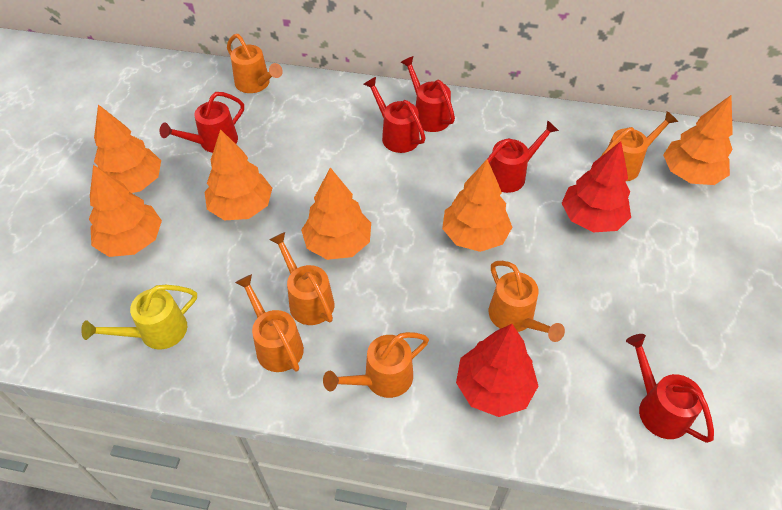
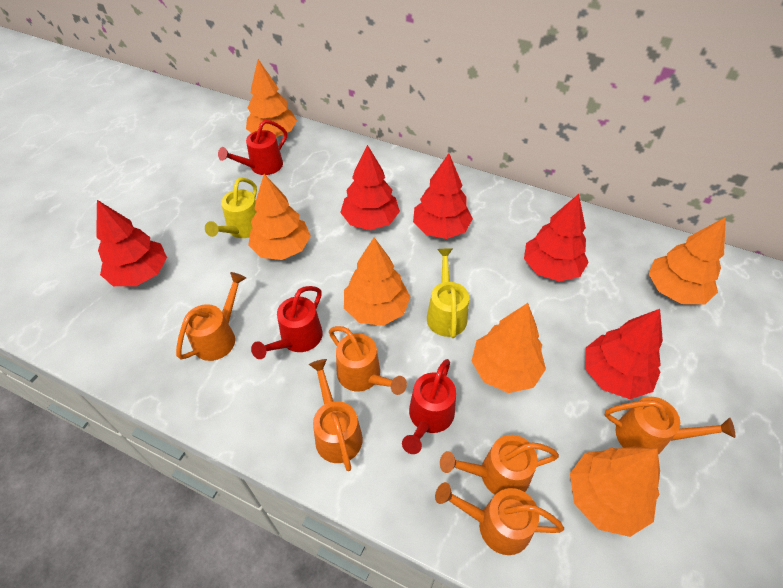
red tree: 2 -> 5
red watering can: 5 -> 3
yellow watering can: 1 -> 2

